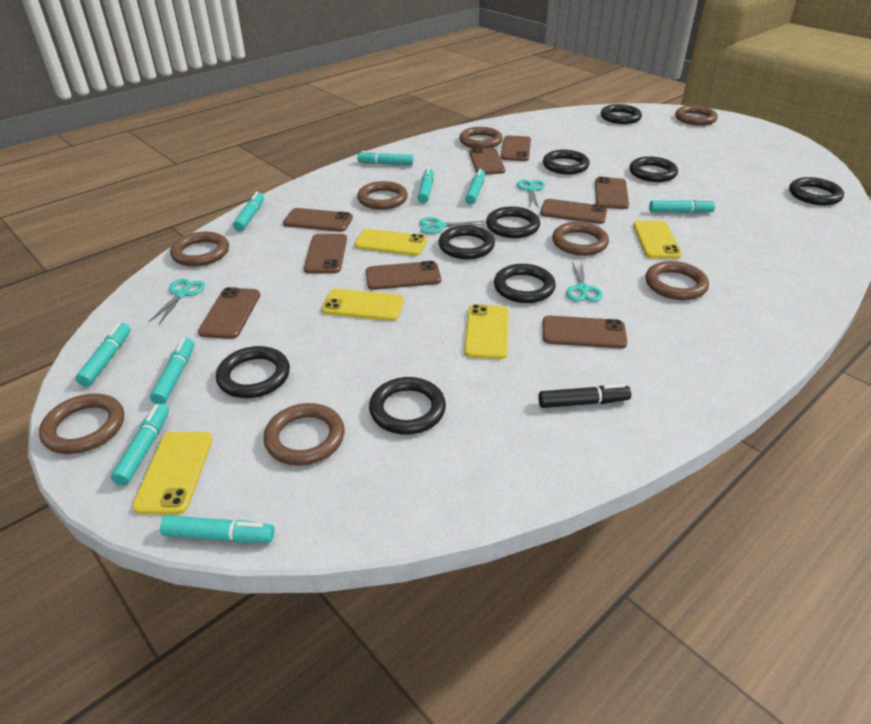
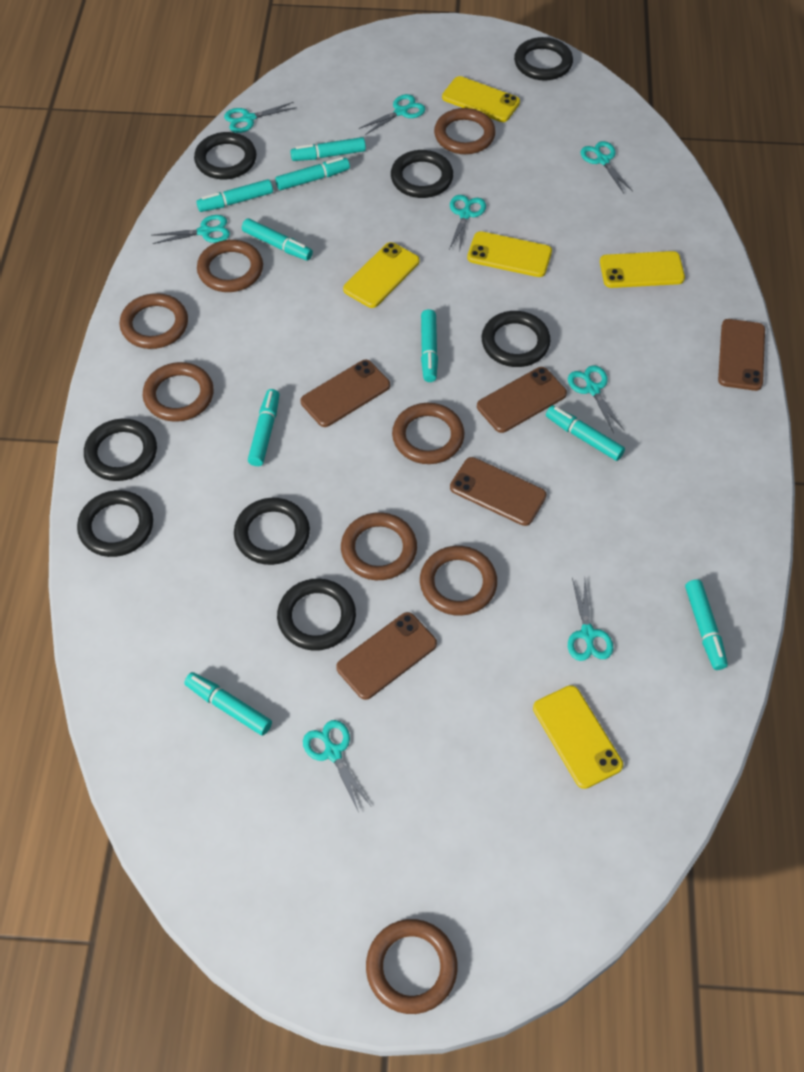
black marker: 1 -> 0
black ring: 9 -> 8
brown phone: 9 -> 5
turquoise scissors: 4 -> 8

